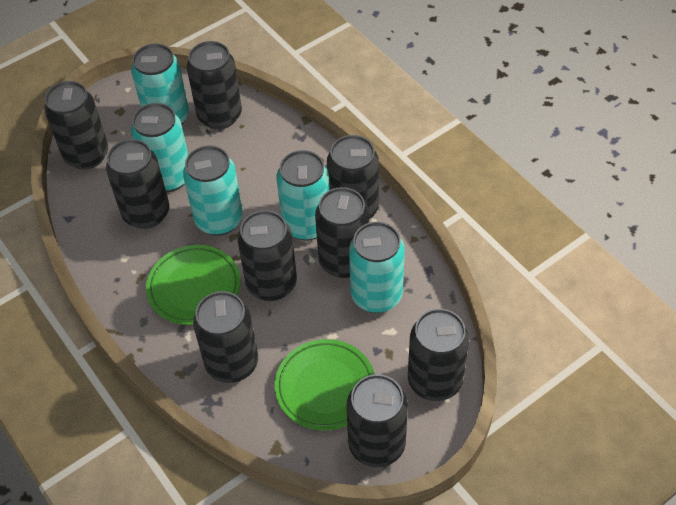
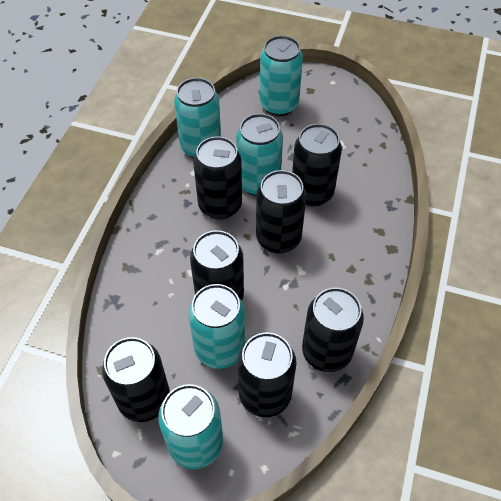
black can: 9 -> 7
green plate: 2 -> 0

